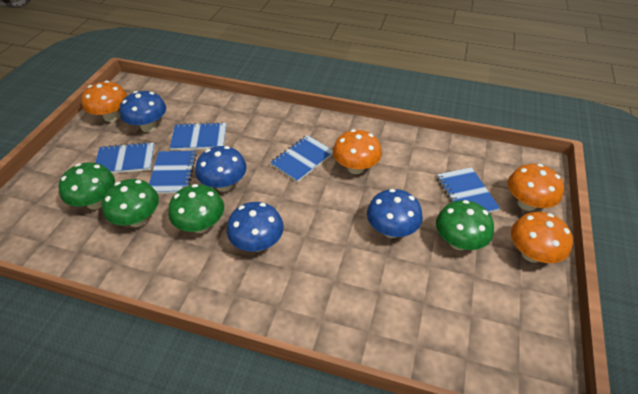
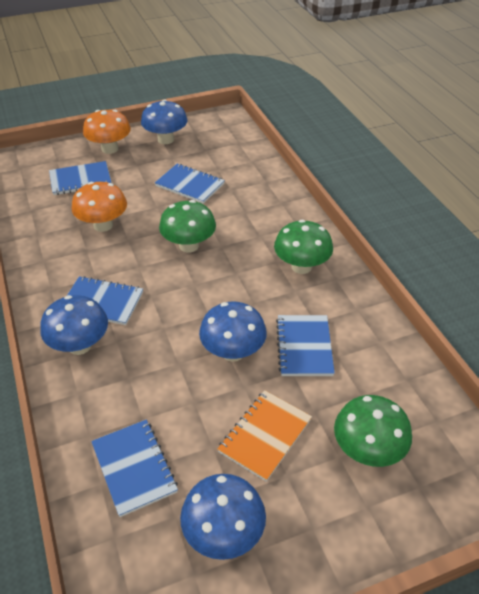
green mushroom: 4 -> 3
orange mushroom: 4 -> 2
orange notebook: 0 -> 1

